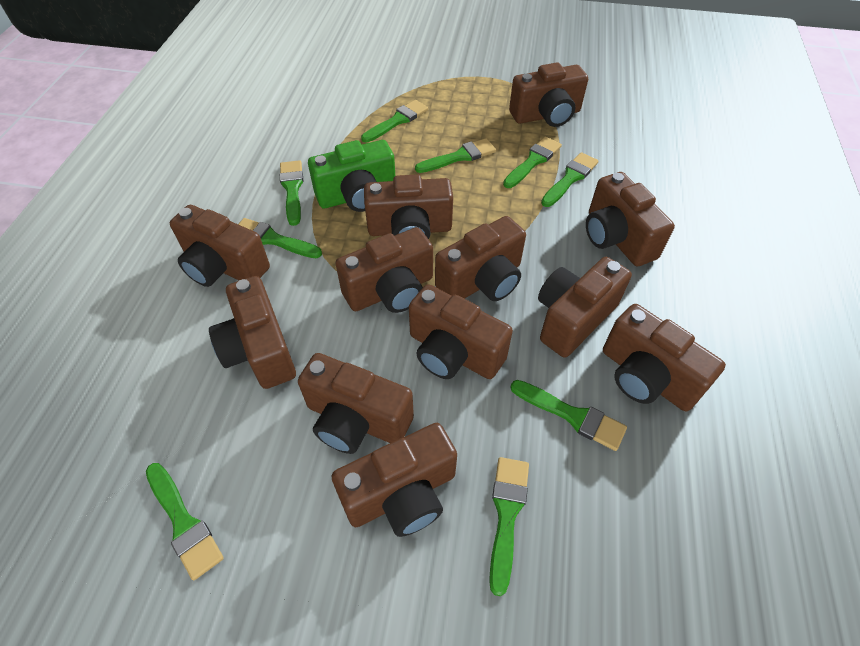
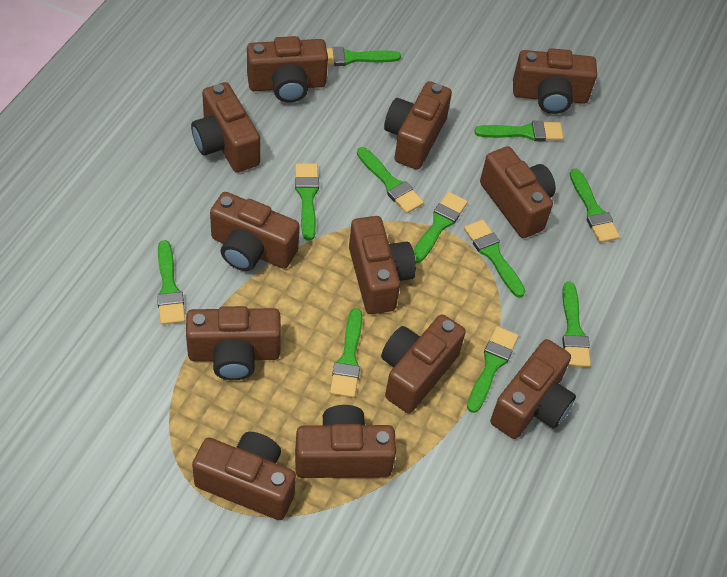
green brush: 9 -> 11
green camera: 1 -> 0

